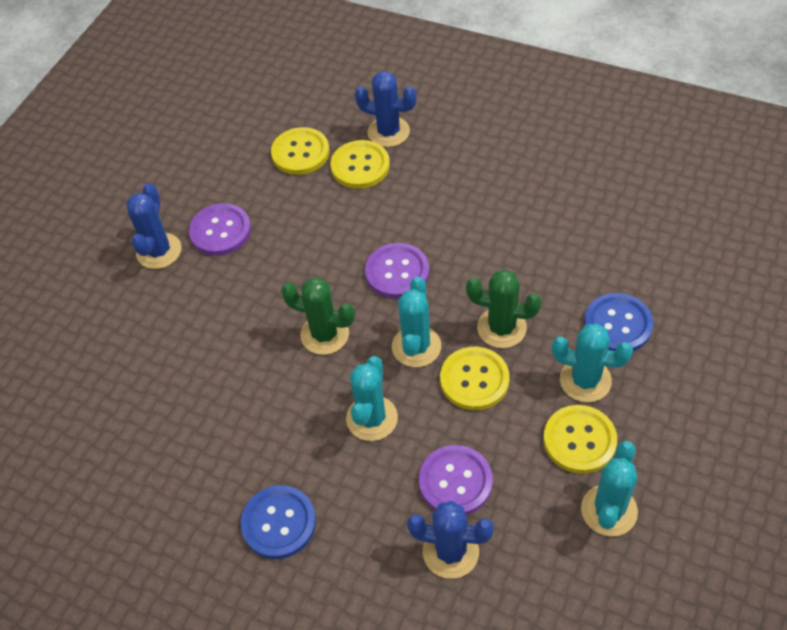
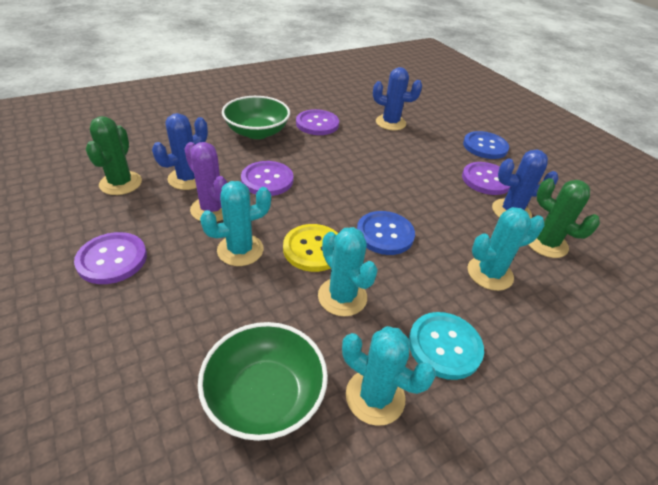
green bowl: 0 -> 2
purple button: 3 -> 4
purple cactus: 0 -> 1
turquoise button: 0 -> 1
yellow button: 4 -> 1

